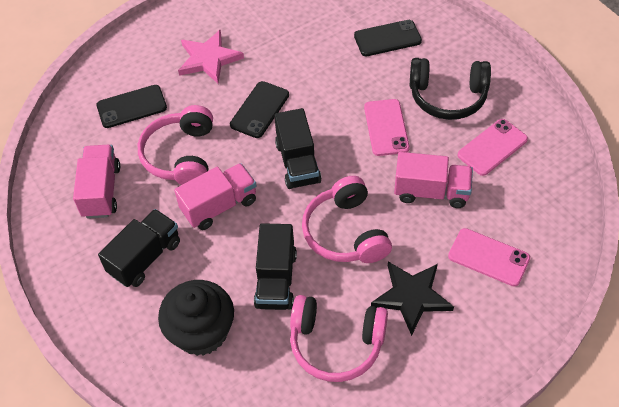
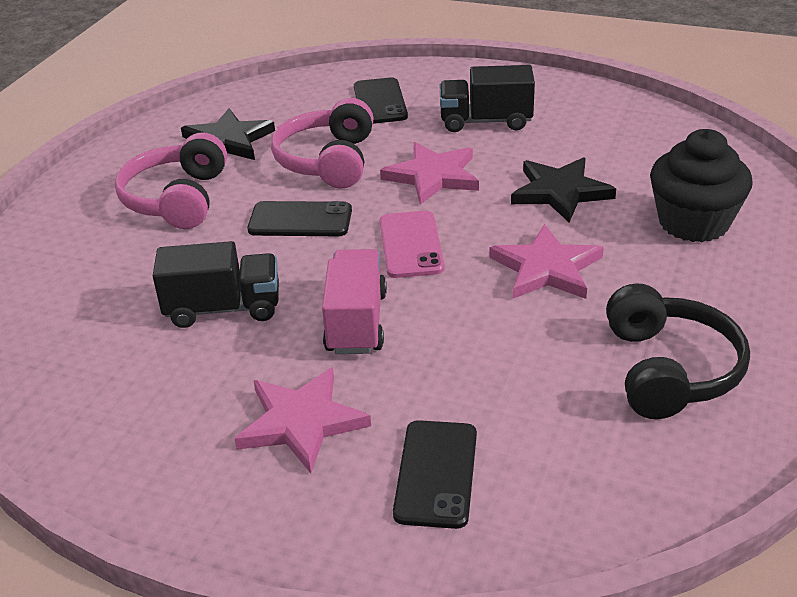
black star: 1 -> 2
black truck: 3 -> 2
pink headphones: 3 -> 2
pink phone: 3 -> 1
pink star: 1 -> 3
pink truck: 3 -> 1

